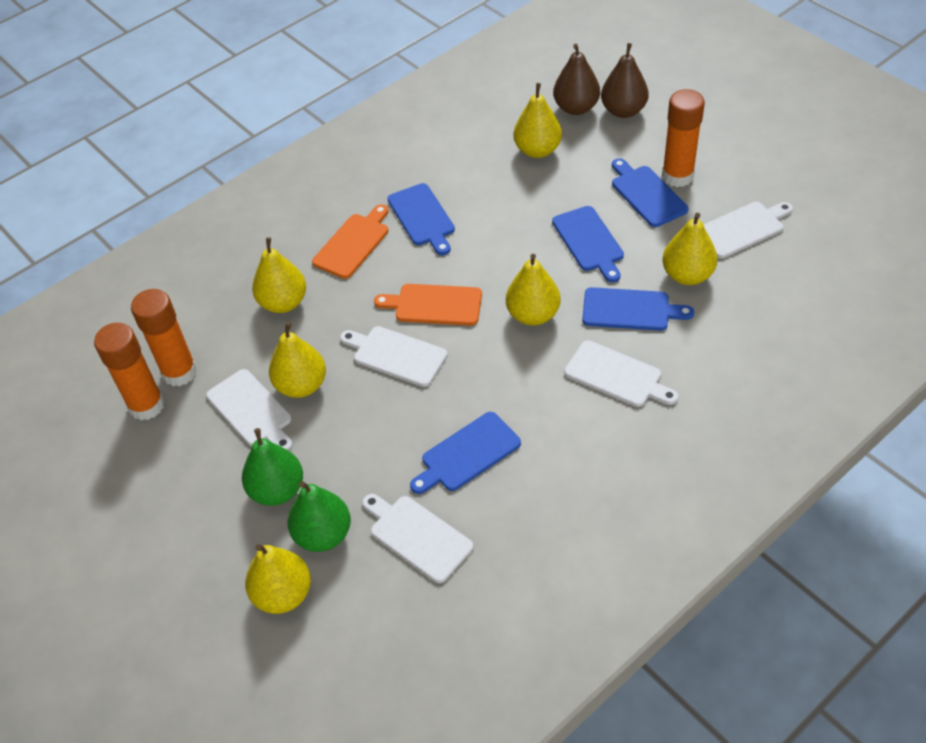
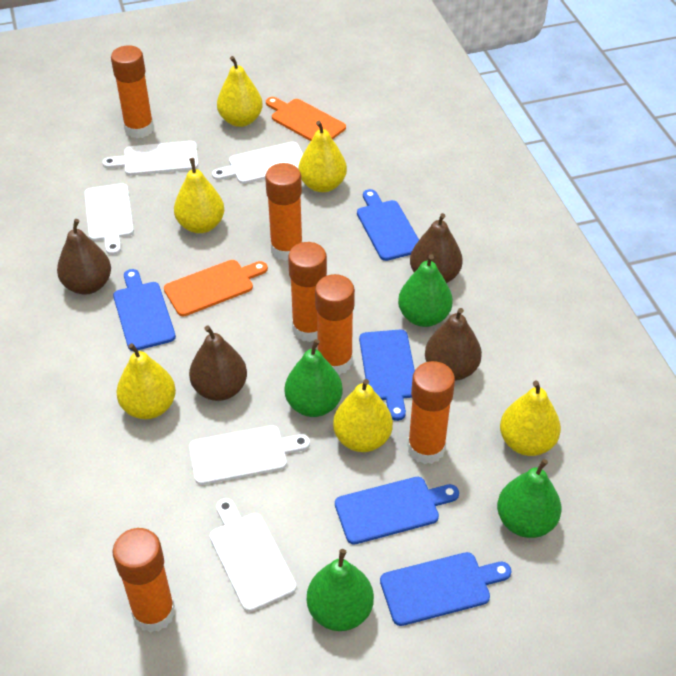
brown pear: 2 -> 4
green pear: 2 -> 4
orange glue stick: 3 -> 6

